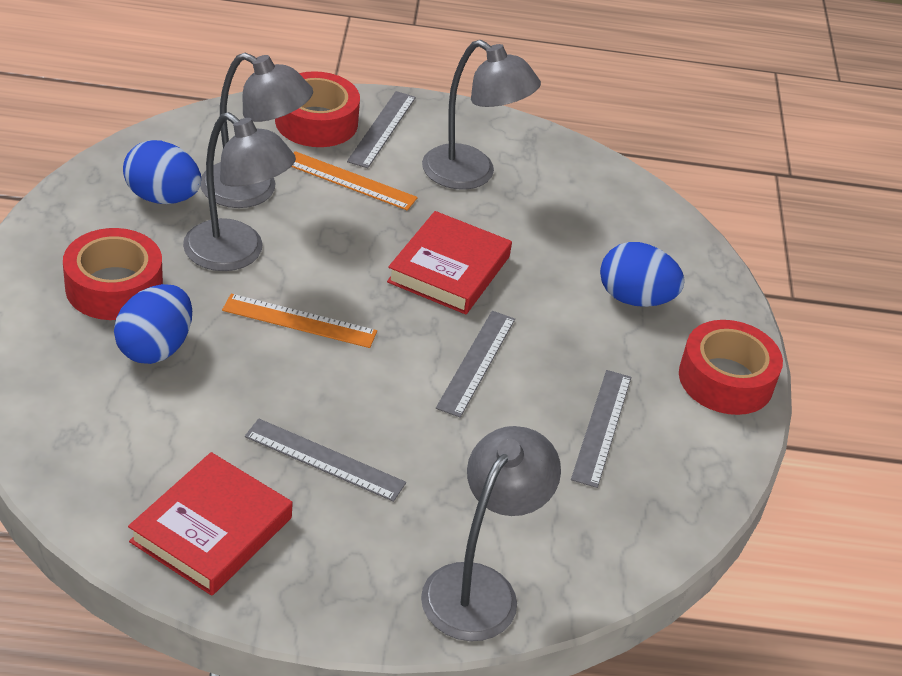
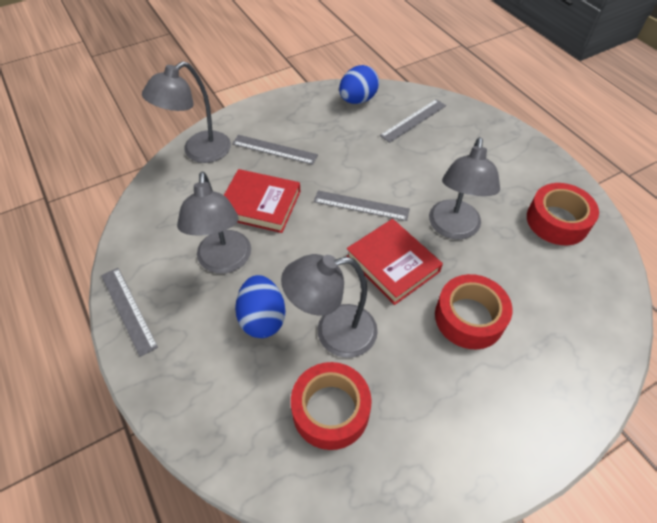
blue egg: 3 -> 2
orange ruler: 2 -> 0

